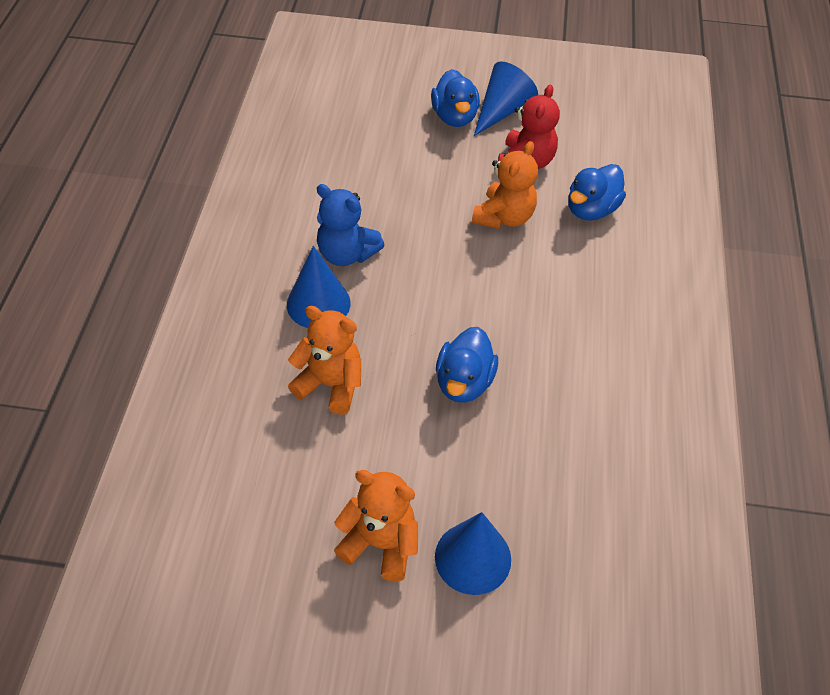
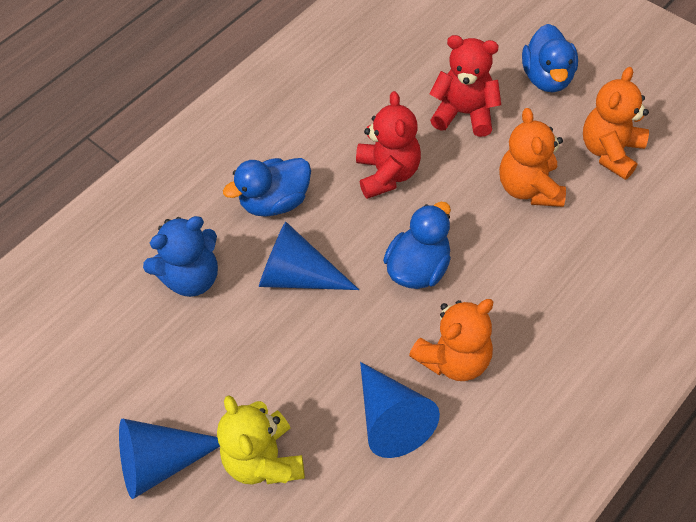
red teddy bear: 1 -> 2
yellow teddy bear: 0 -> 1

